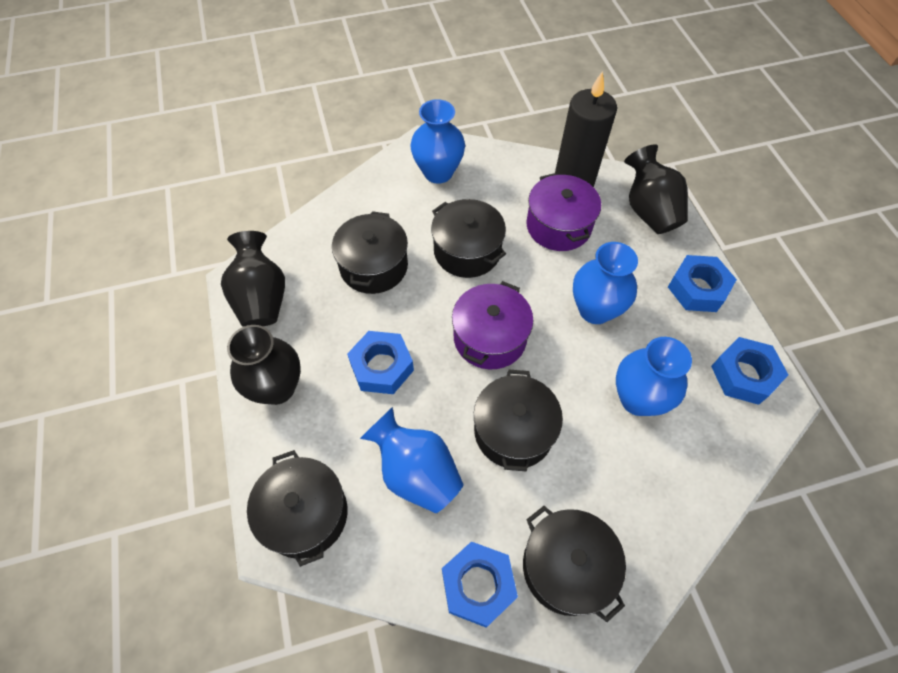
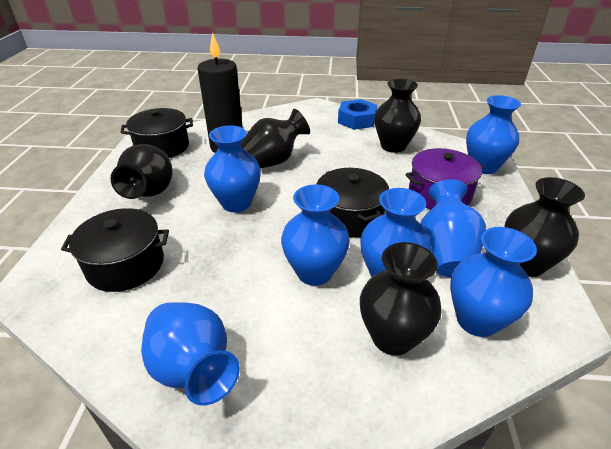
black pot: 5 -> 3
black vase: 3 -> 5
blue nut: 4 -> 1
blue vase: 4 -> 7
purple pot: 2 -> 1

